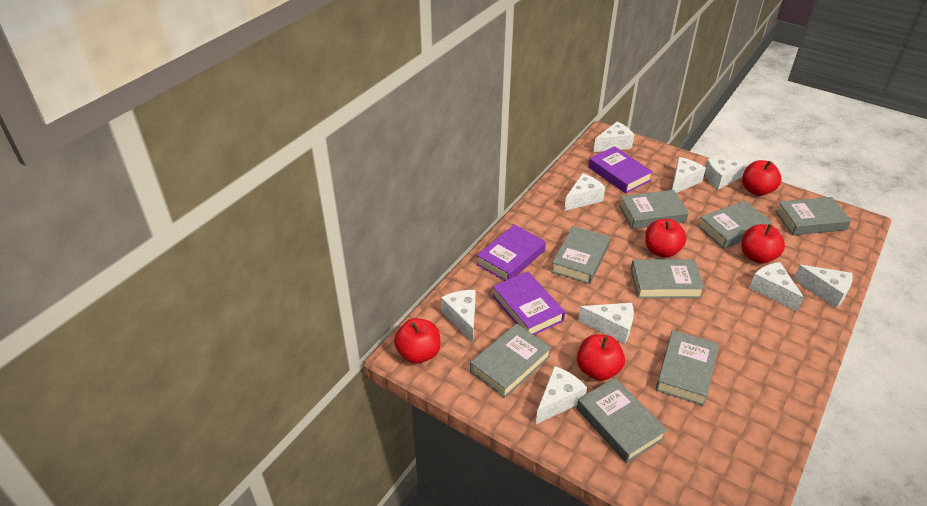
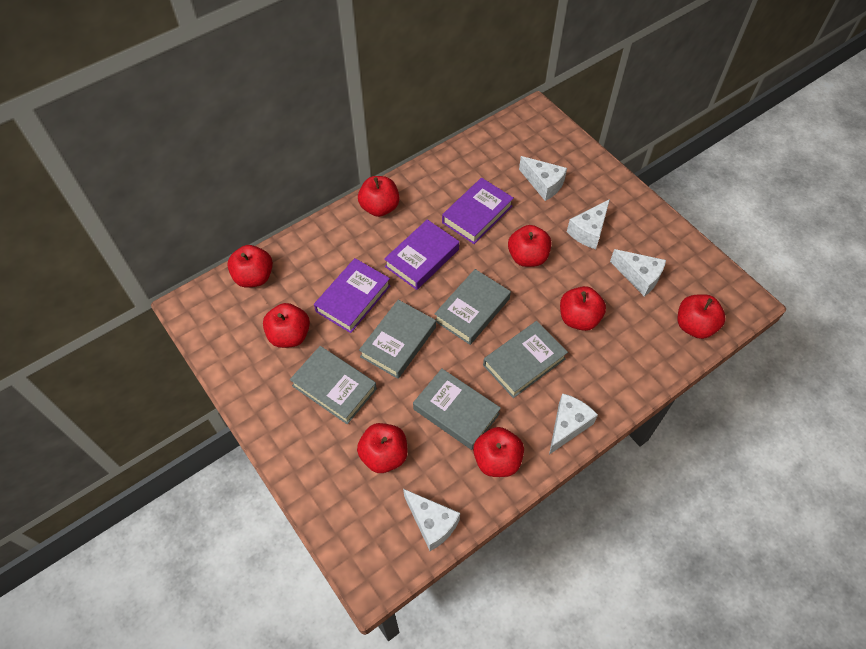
grey book: 8 -> 5
red apple: 5 -> 8
white cheese: 9 -> 5

